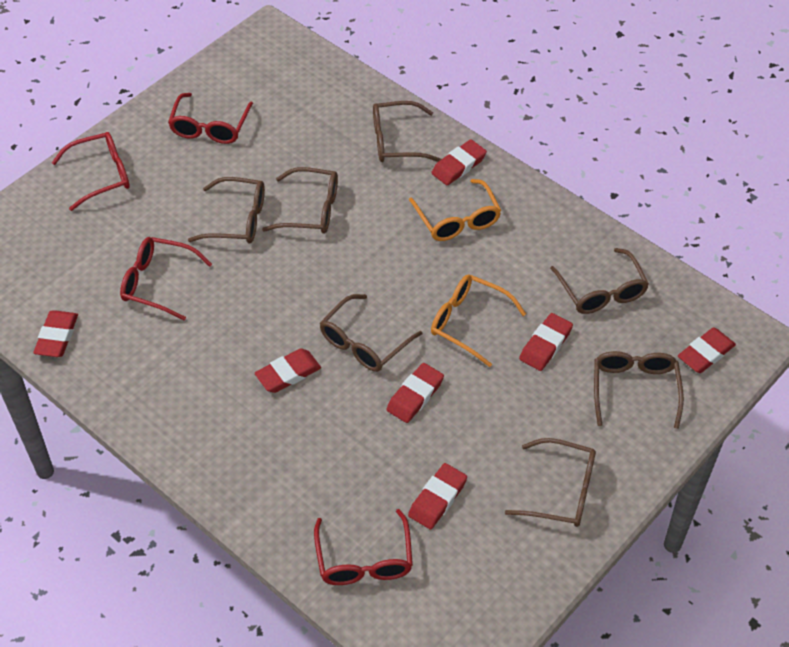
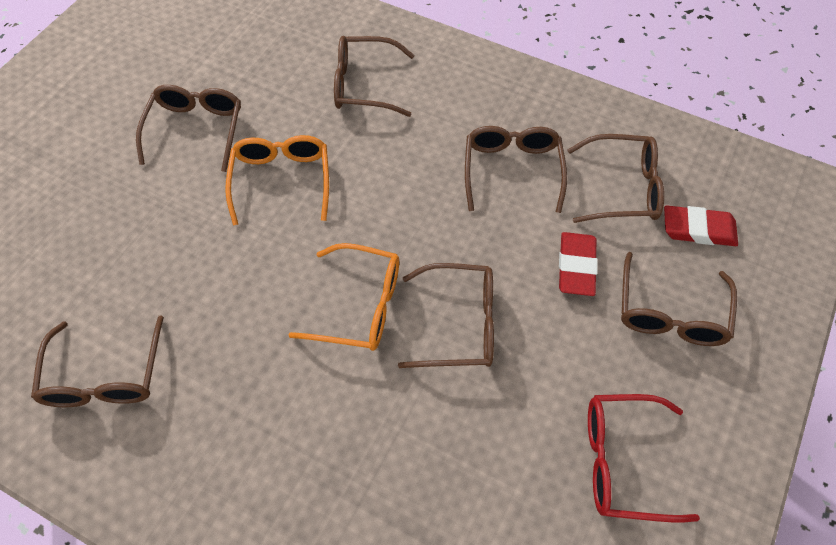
red eraser: 7 -> 2
red glasses: 4 -> 1

